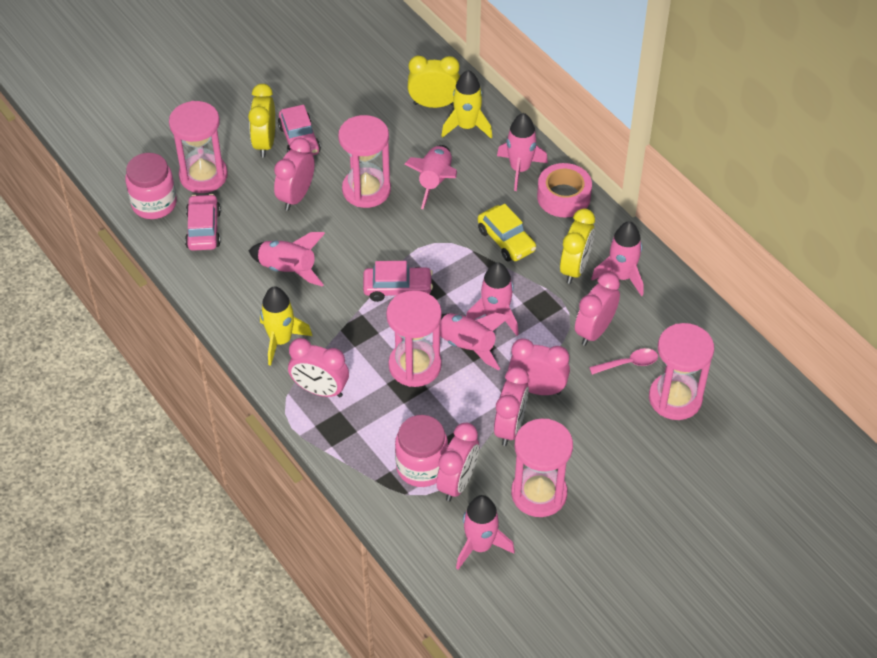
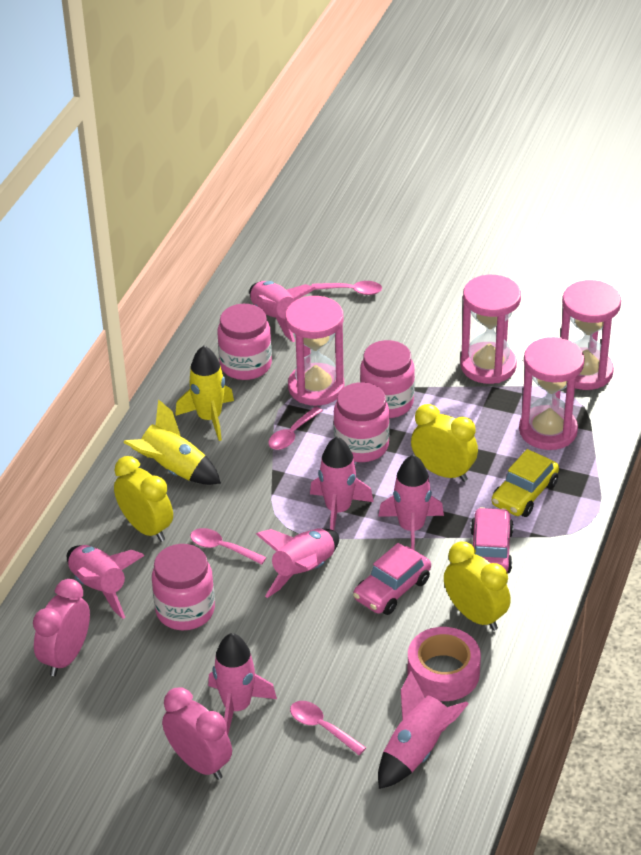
pink car: 3 -> 2
pink clock: 6 -> 2
pink hourglass: 5 -> 4
pink jar: 2 -> 4
pink spoon: 1 -> 4

